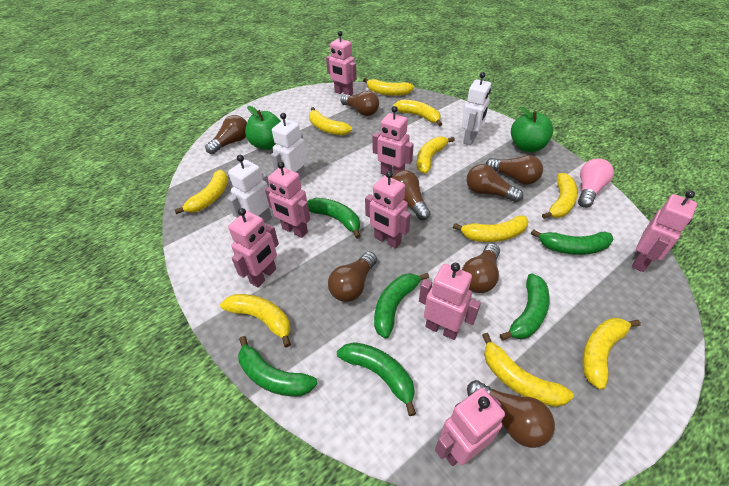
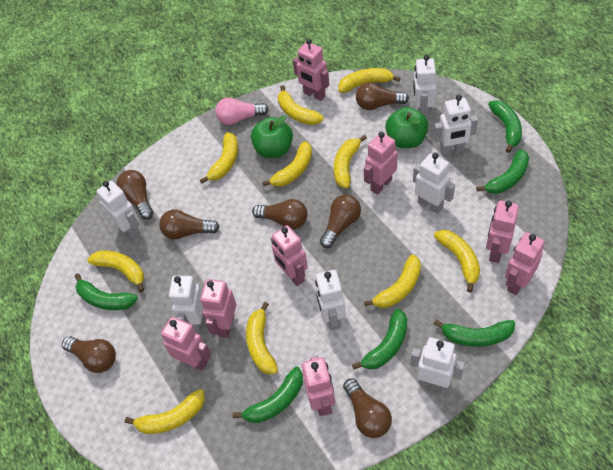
brown light bulb: 8 -> 7
white robot: 3 -> 7

